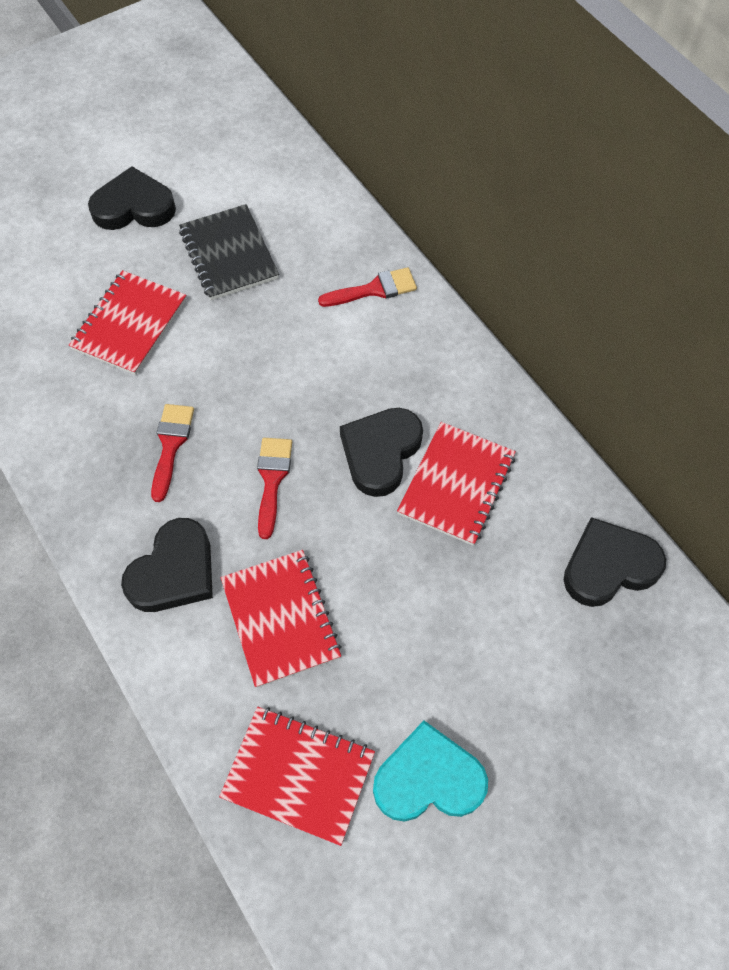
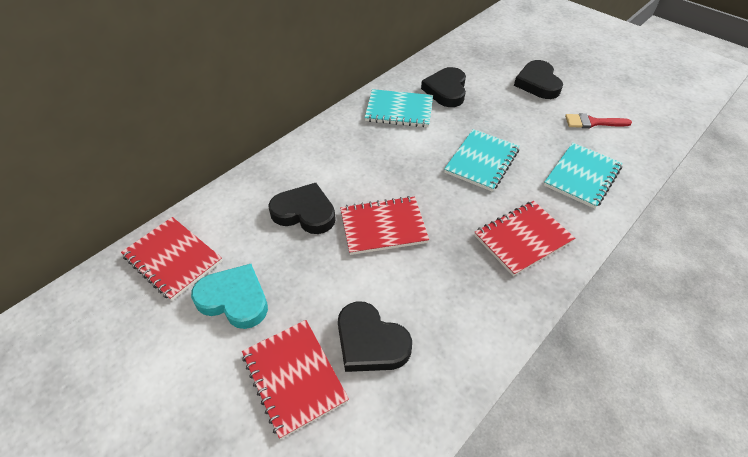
black notebook: 1 -> 0
red brush: 3 -> 1
turquoise notebook: 0 -> 3

